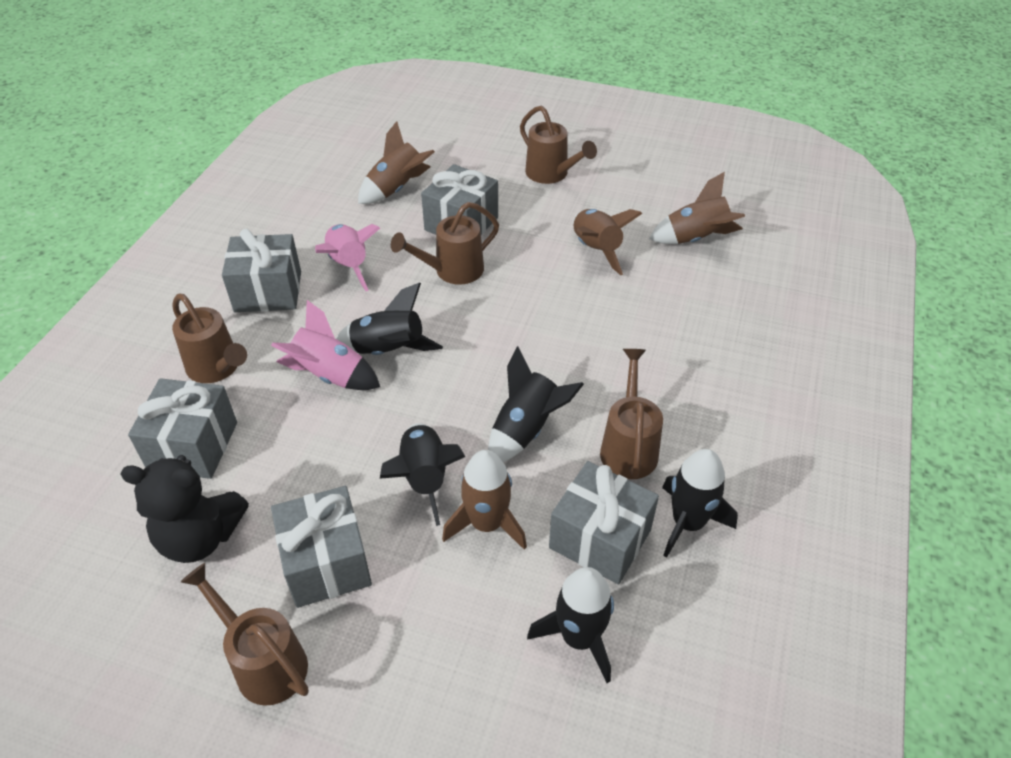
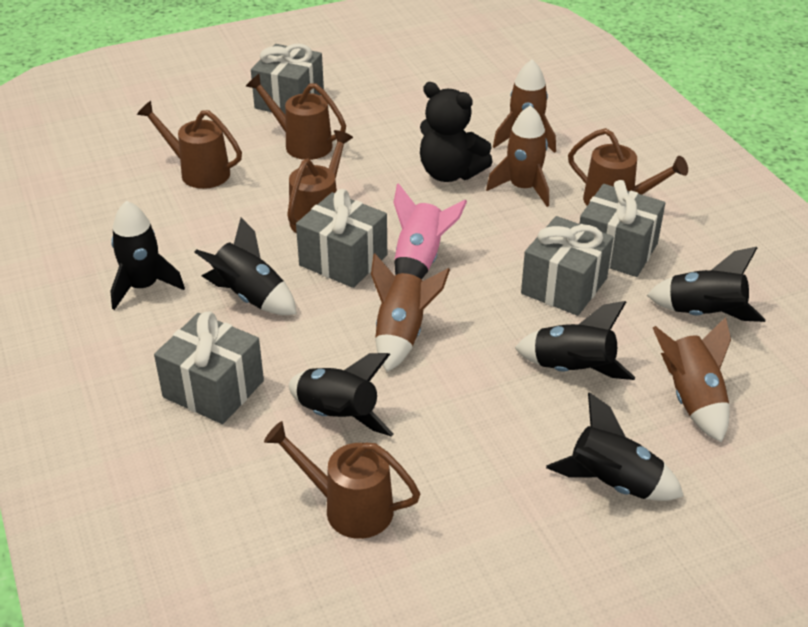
black rocket: 5 -> 6
pink rocket: 2 -> 1

